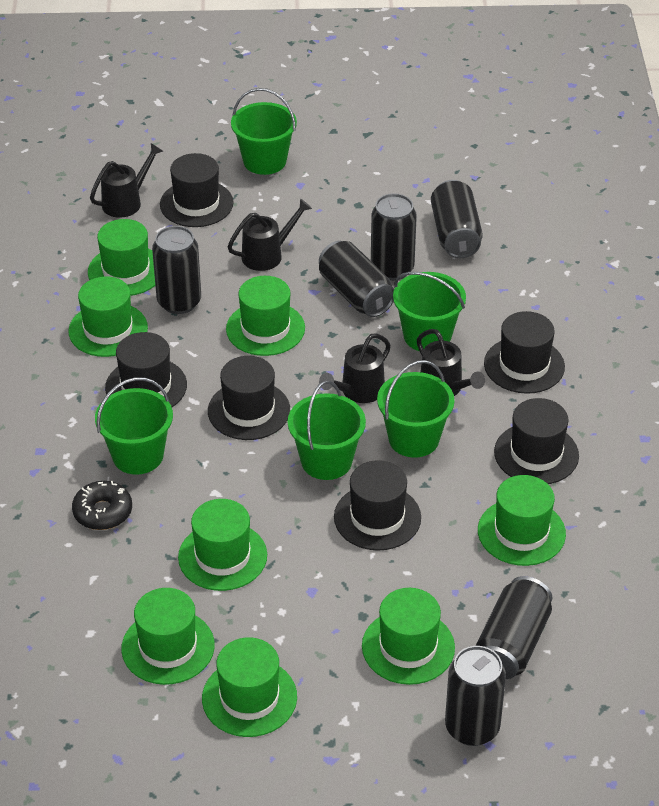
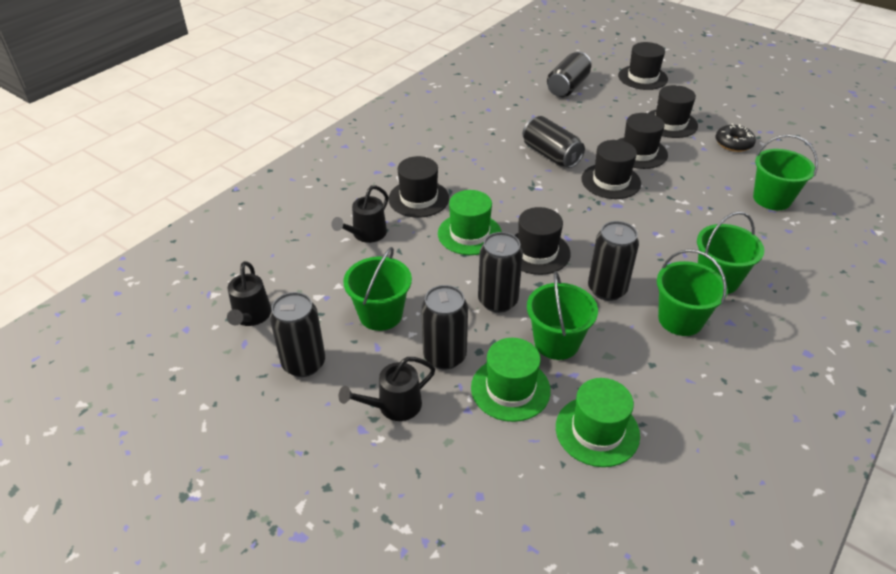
black watering can: 4 -> 3
green hat: 8 -> 3

